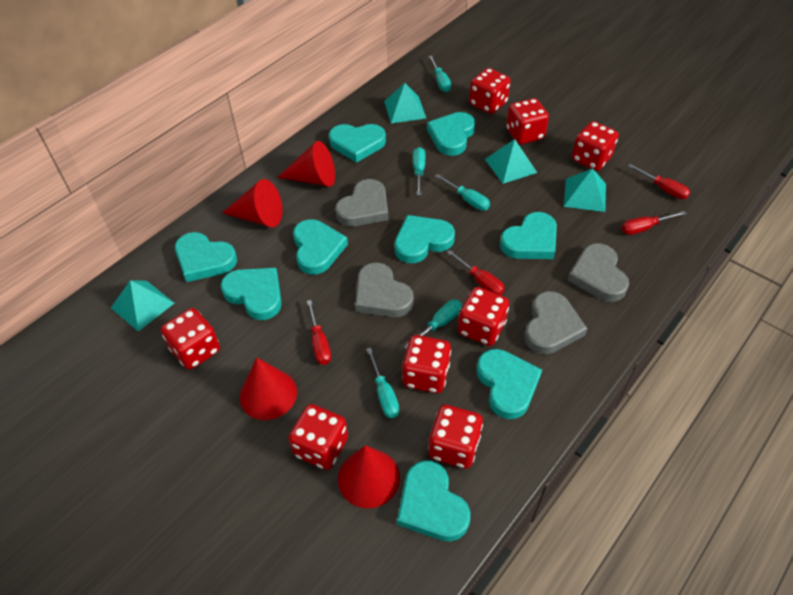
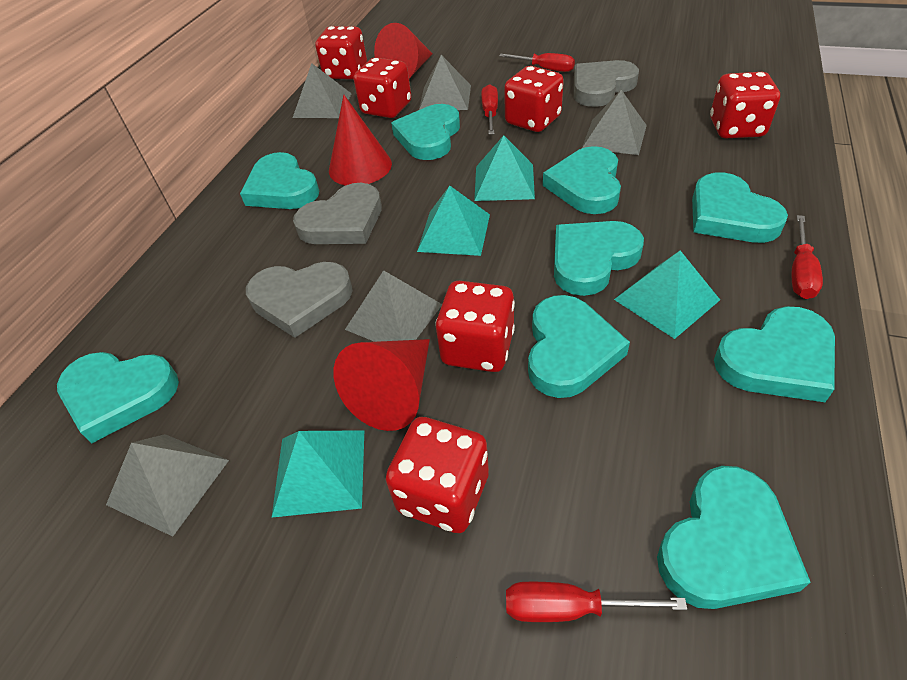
grey heart: 4 -> 3
grey pyramid: 0 -> 5
red cone: 4 -> 3
red dice: 8 -> 6
turquoise screwdriver: 5 -> 0

